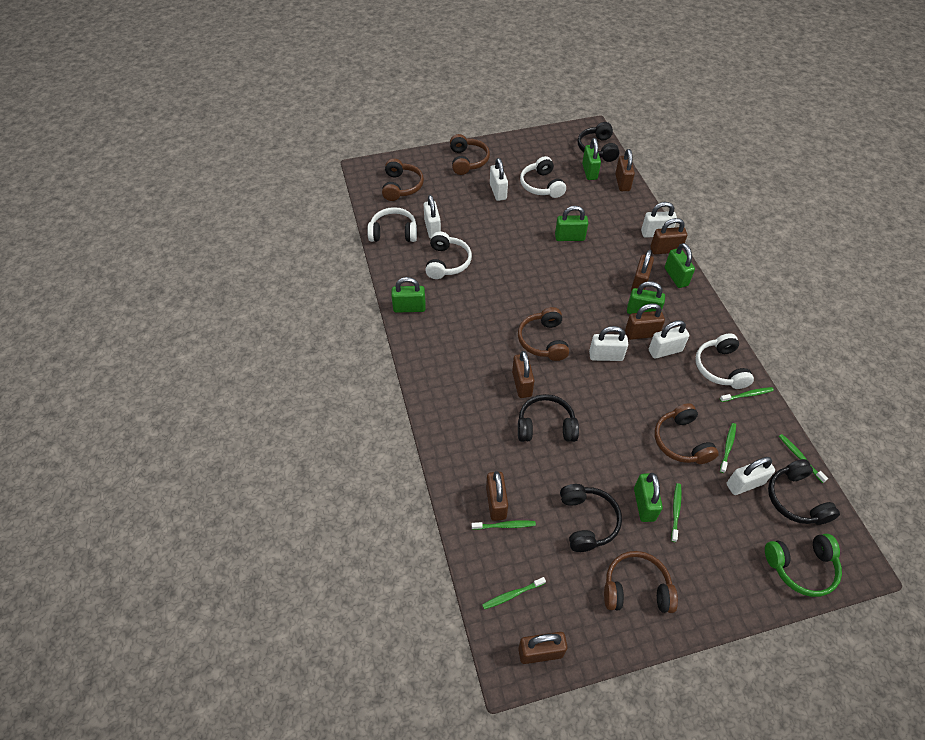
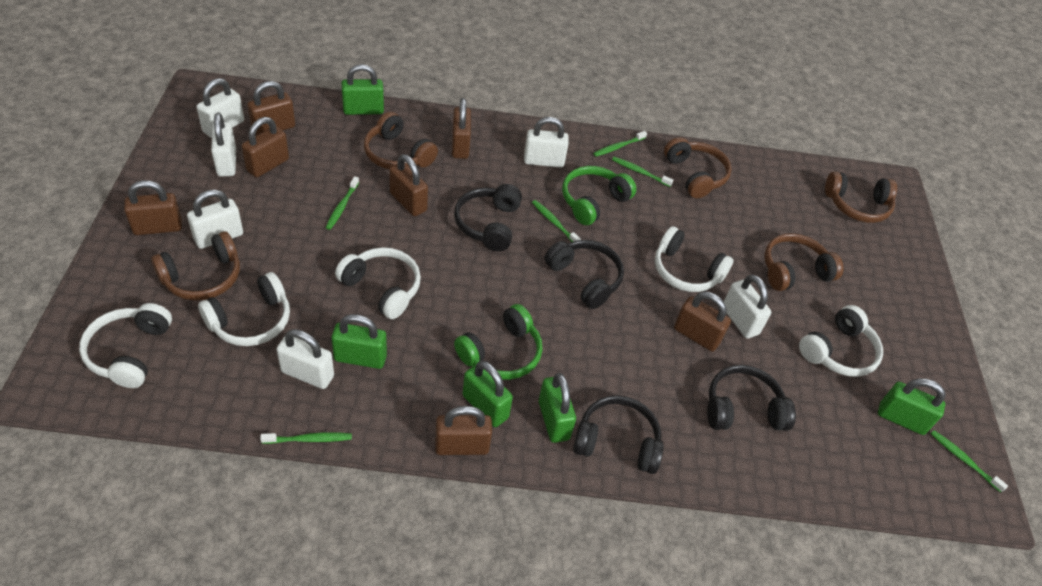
green headphones: 1 -> 2
green padlock: 6 -> 5
white headphones: 4 -> 5

